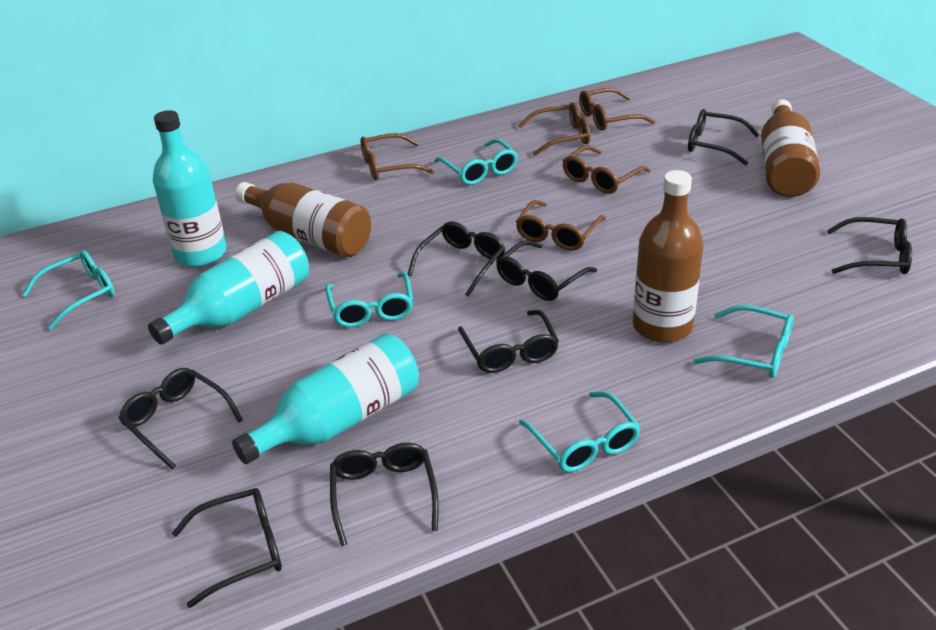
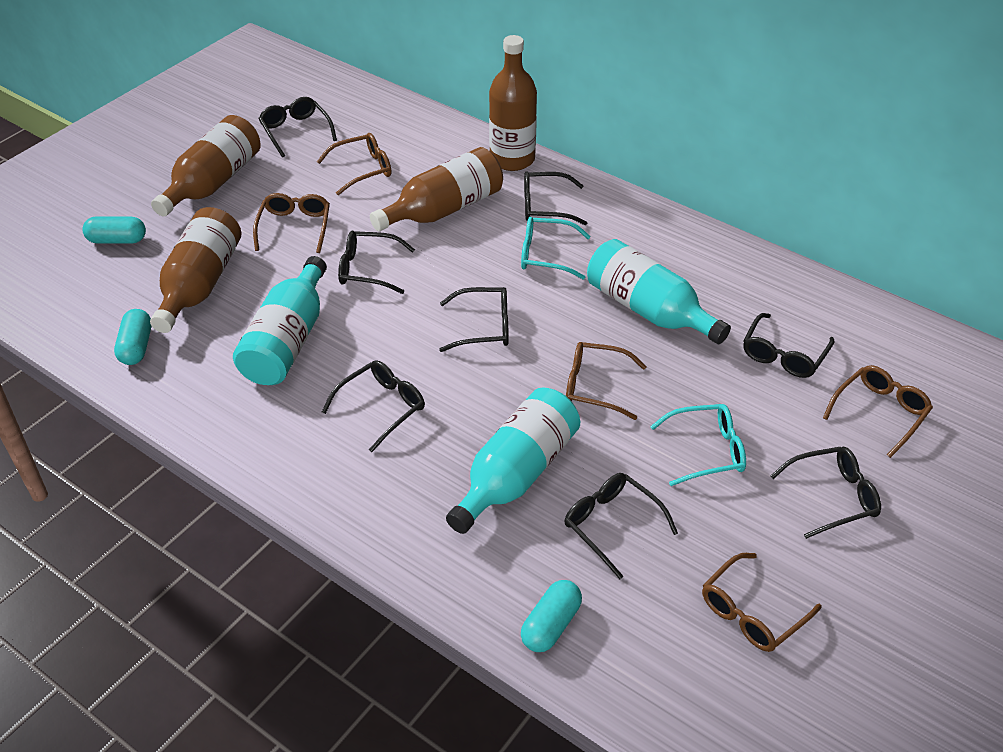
brown bottle: 3 -> 4
turquoise capsule: 0 -> 3
turquoise glasses: 5 -> 2

